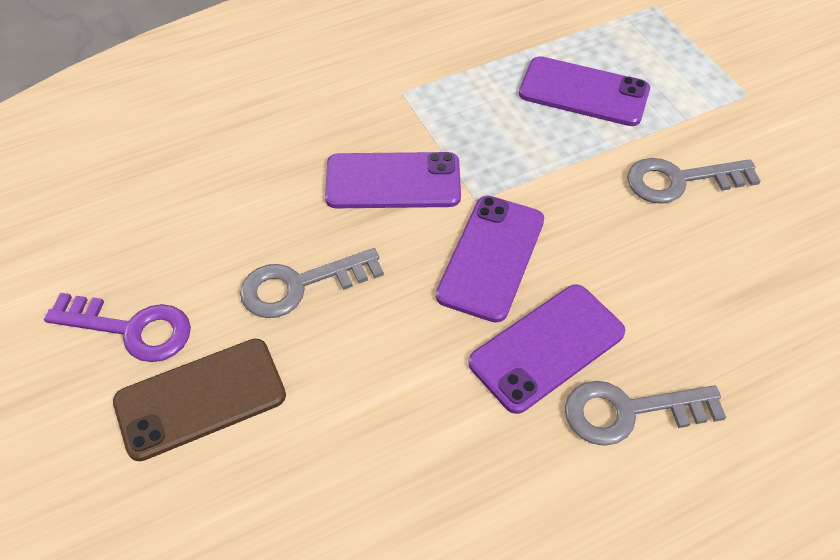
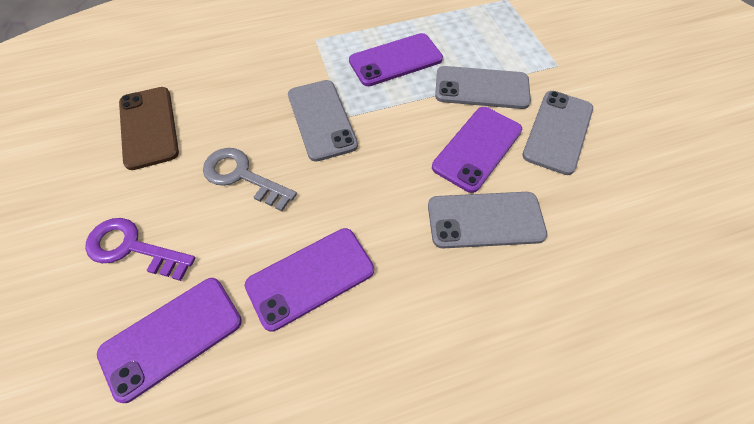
grey key: 3 -> 1
grey phone: 0 -> 4

